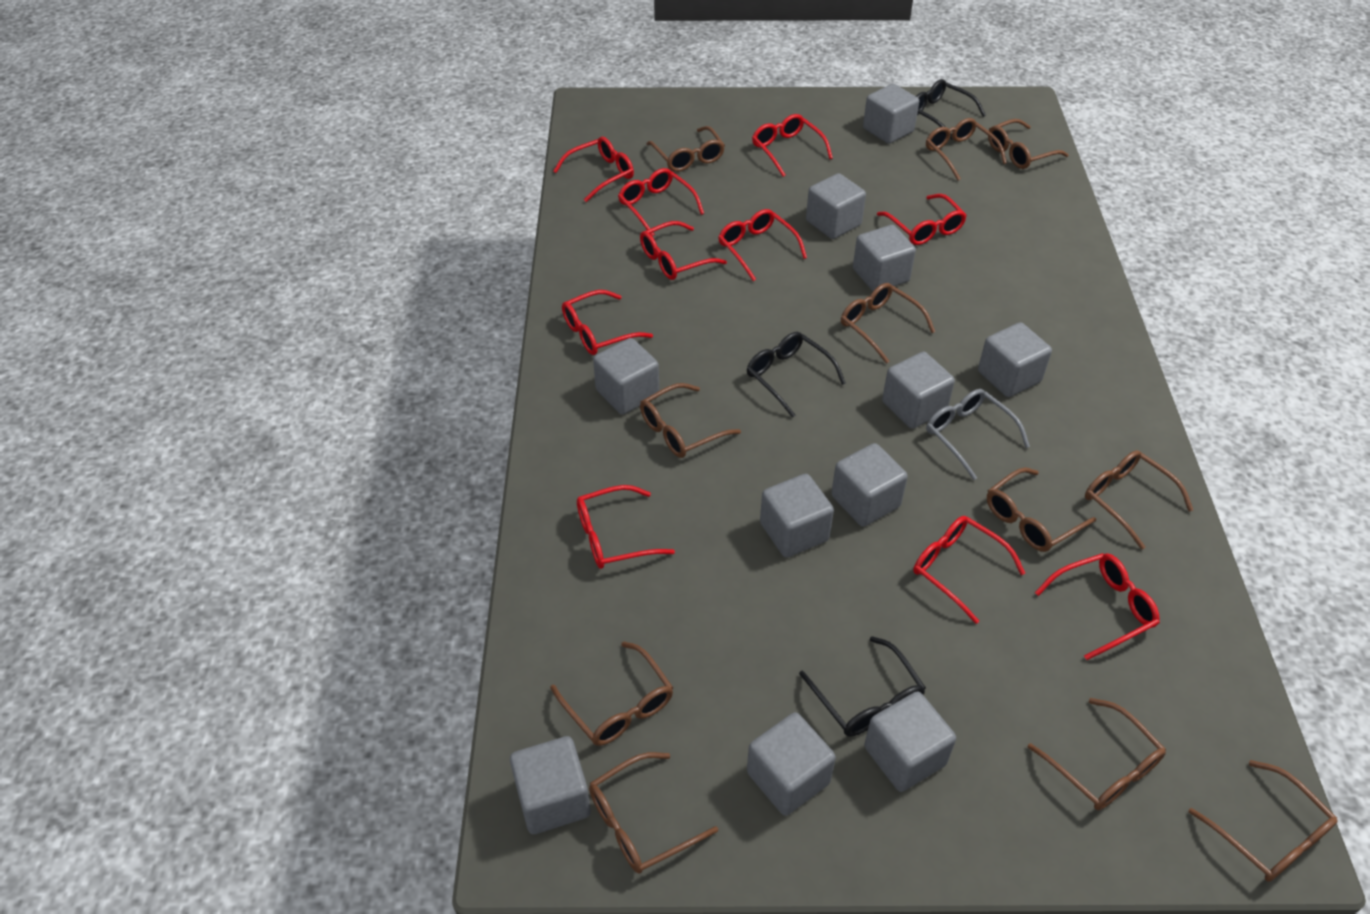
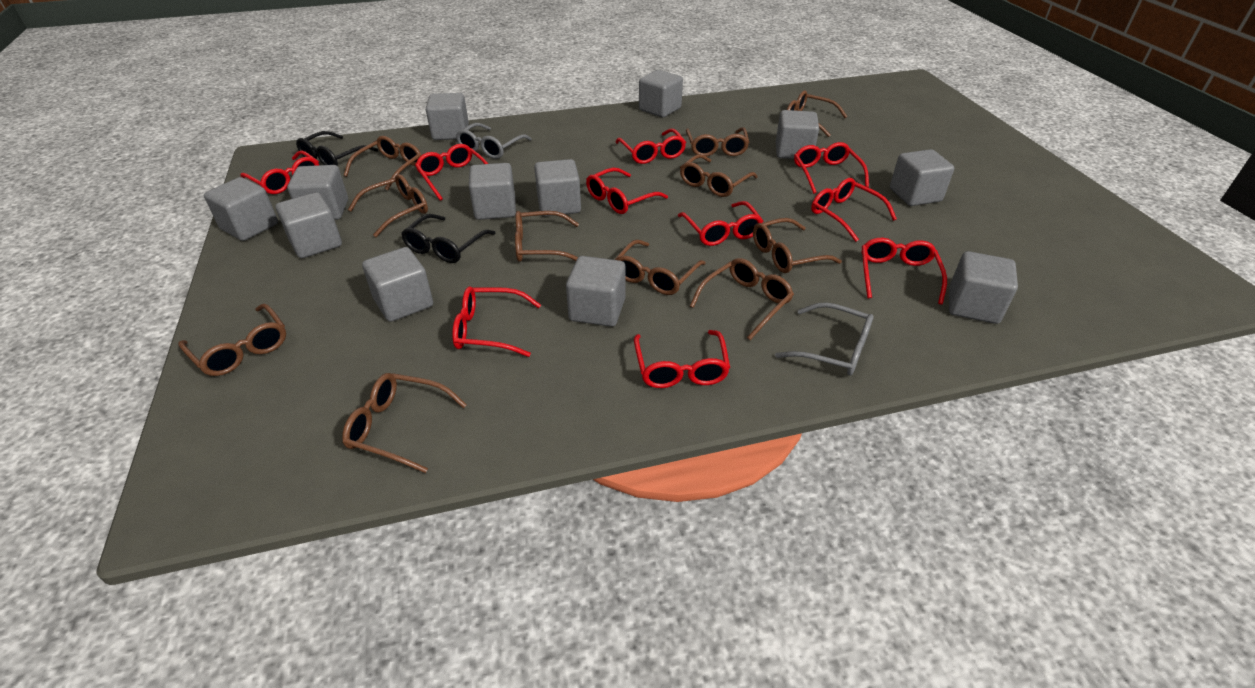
black glasses: 3 -> 2
grey cube: 11 -> 12
grey glasses: 1 -> 2

